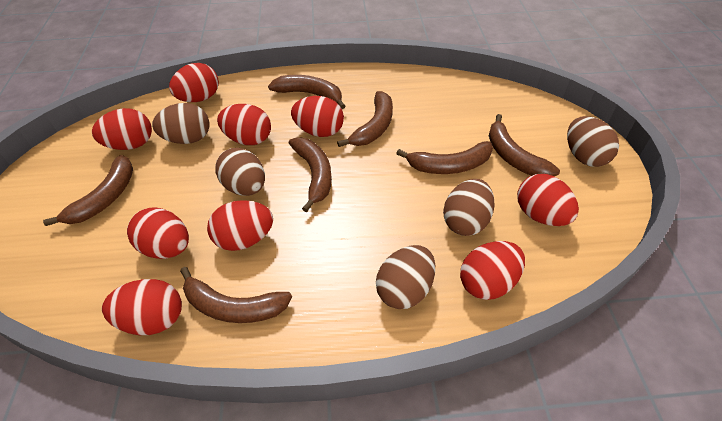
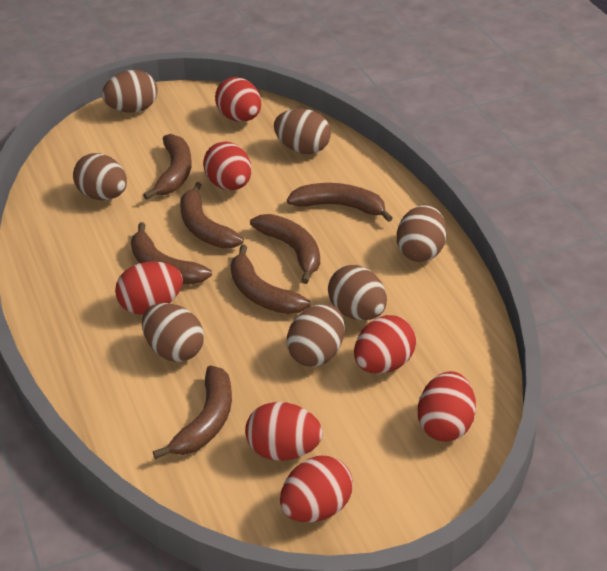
brown egg: 5 -> 7
red egg: 9 -> 7

